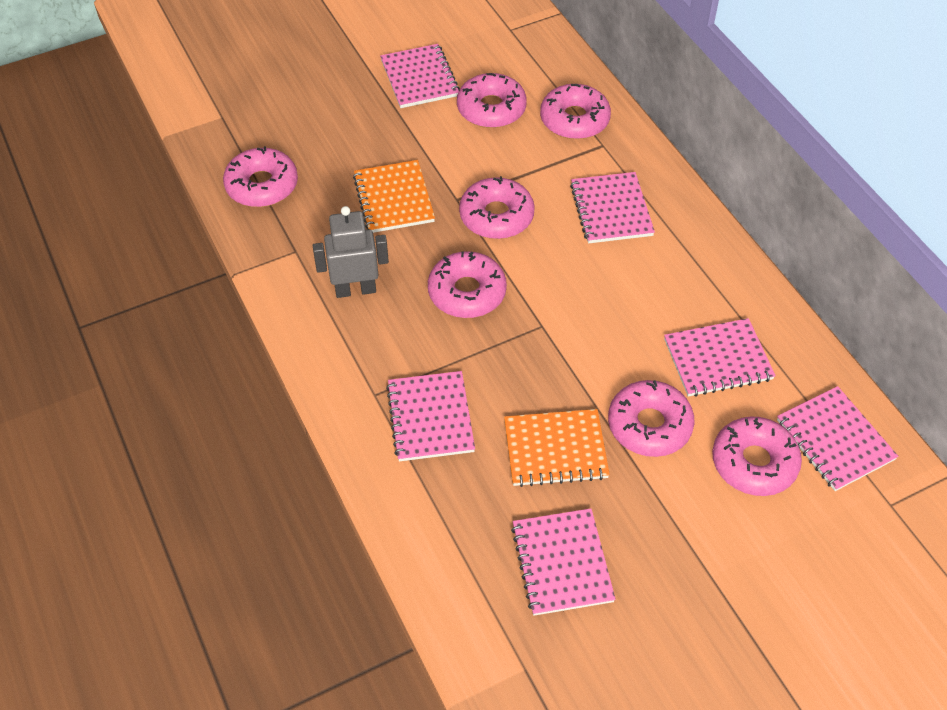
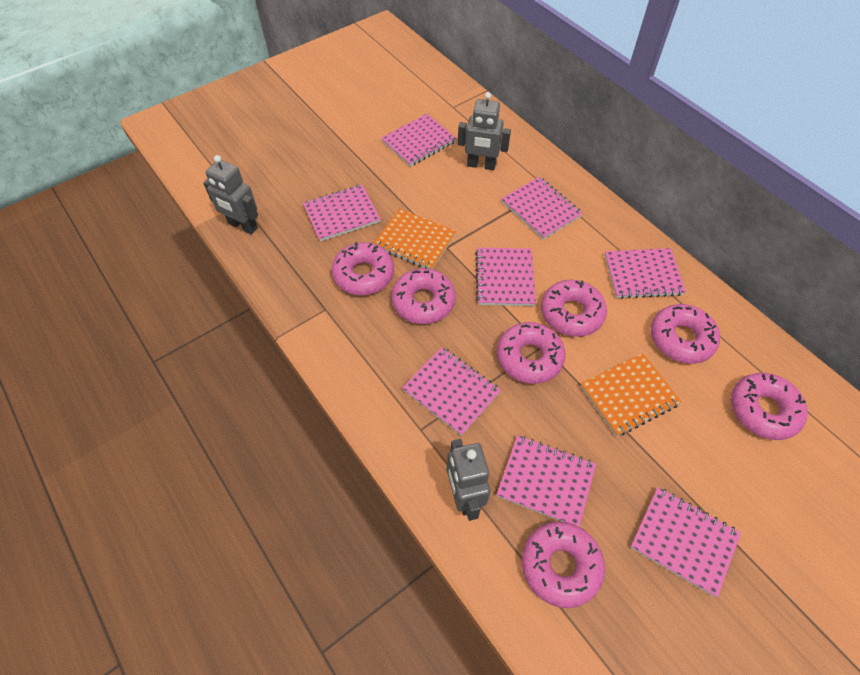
grey robot: 1 -> 3
pink notebook: 6 -> 8

